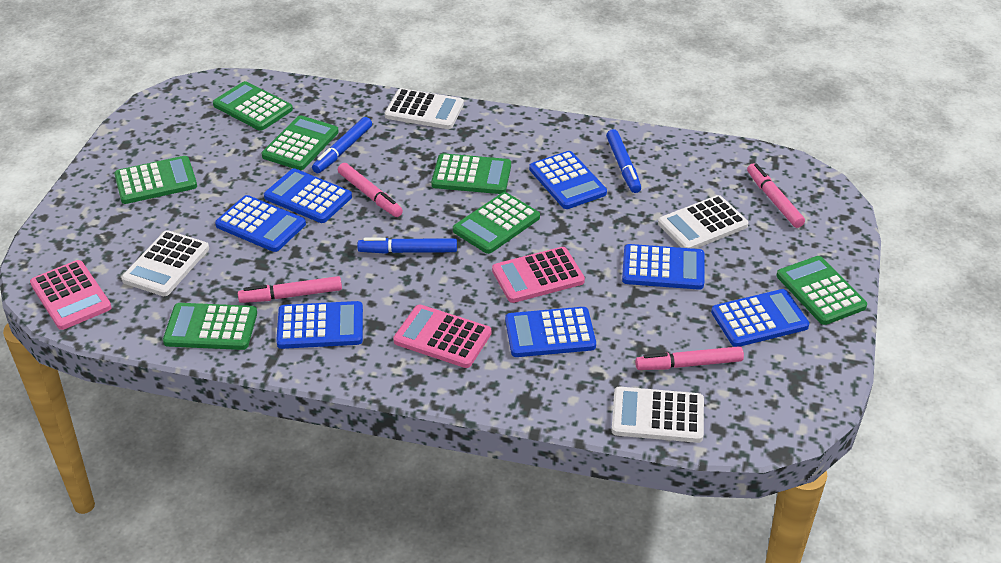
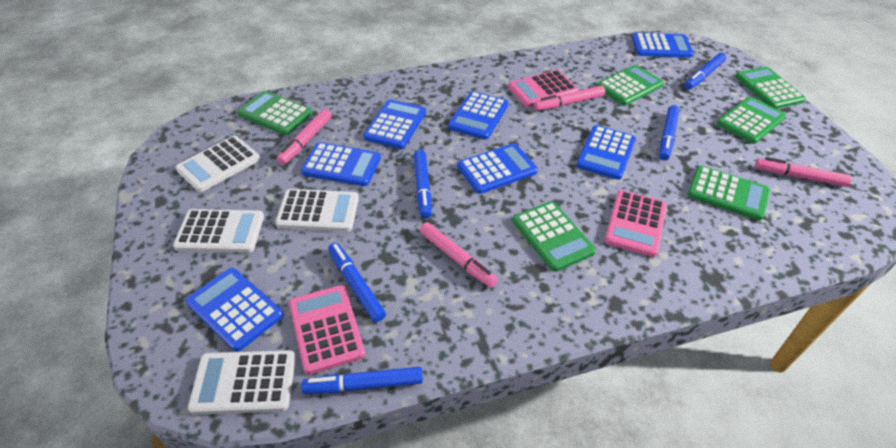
blue marker: 3 -> 5
green calculator: 7 -> 6

